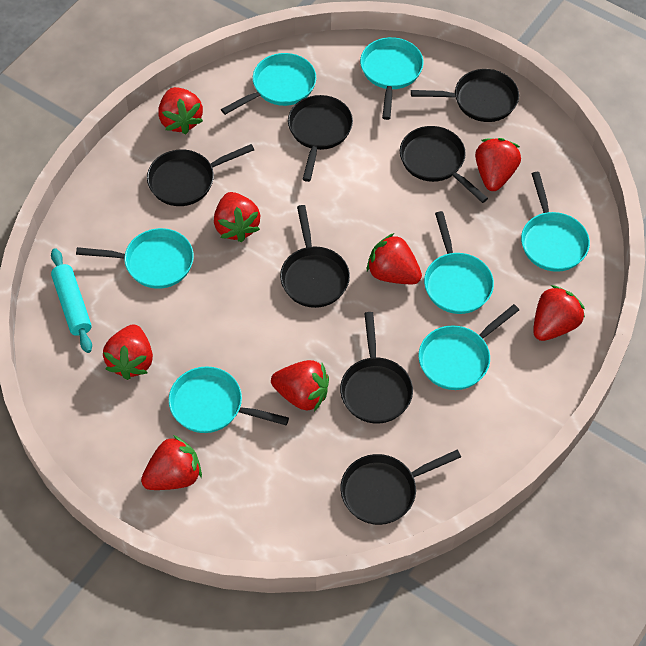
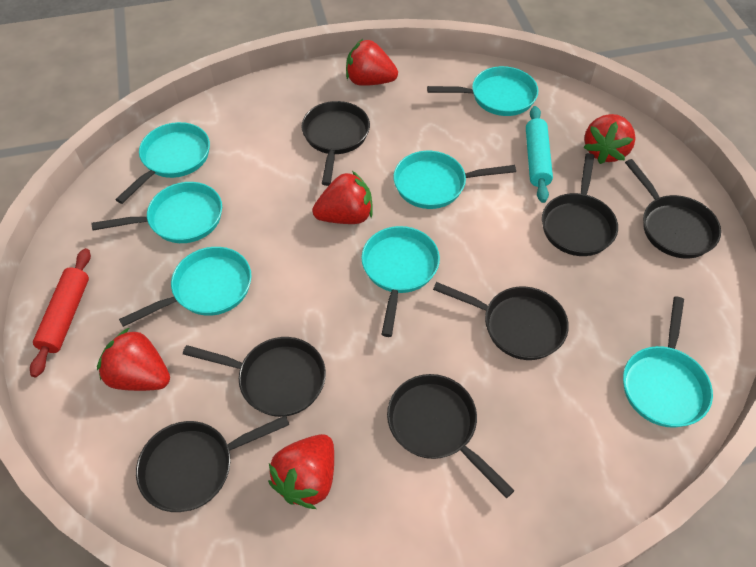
red rolling pin: 0 -> 1
red strawberry: 8 -> 5

